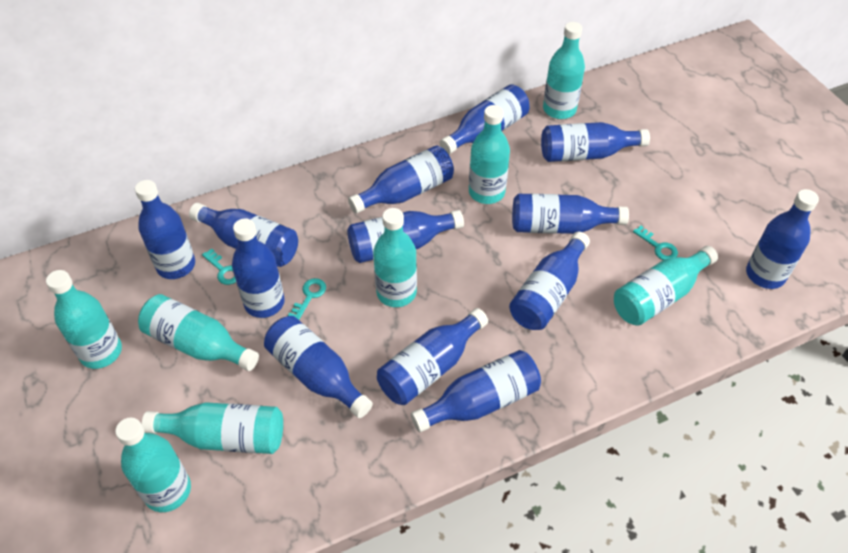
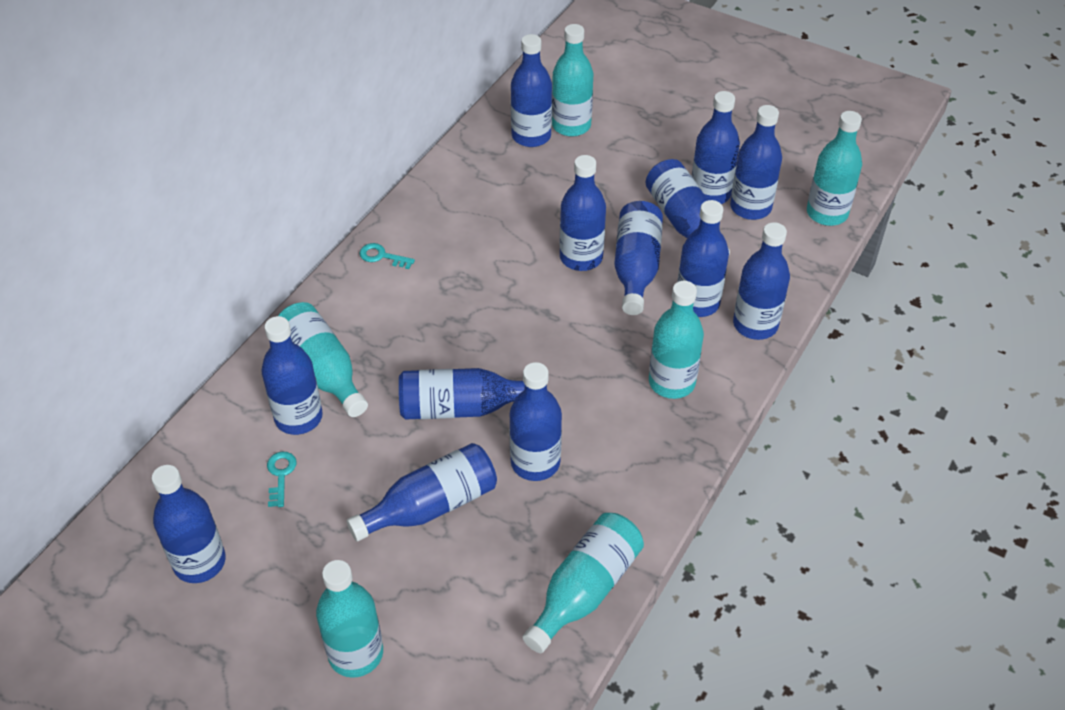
turquoise bottle: 8 -> 6
turquoise key: 3 -> 2

